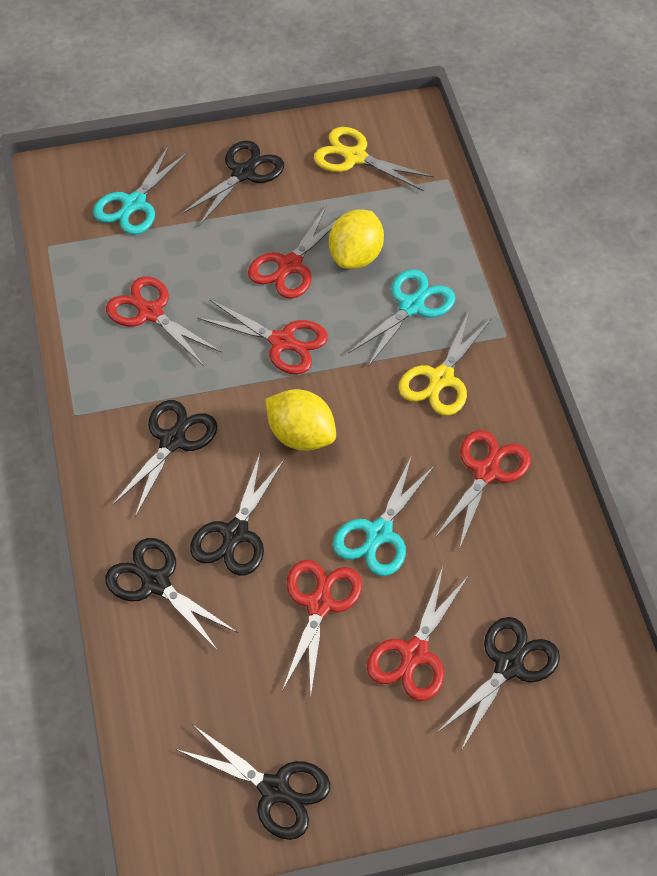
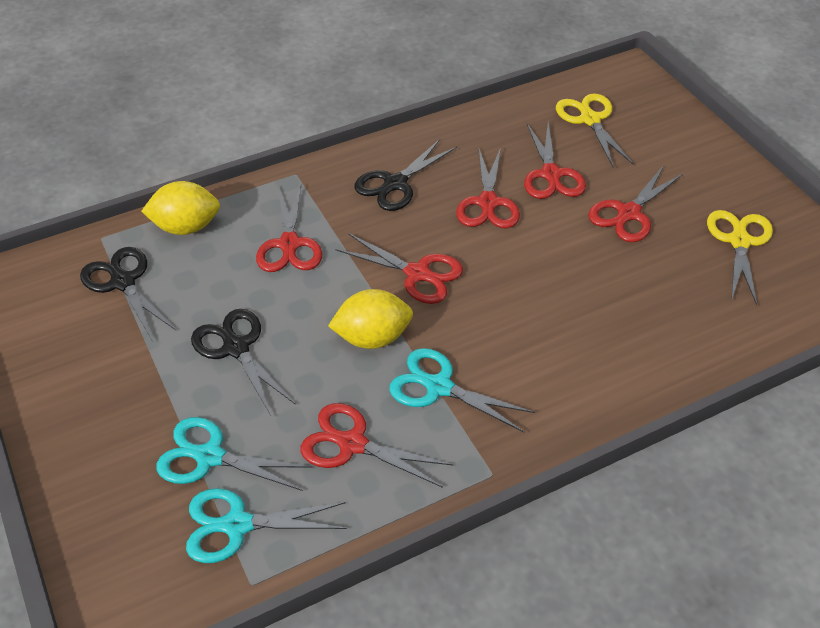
black scissors: 6 -> 3

